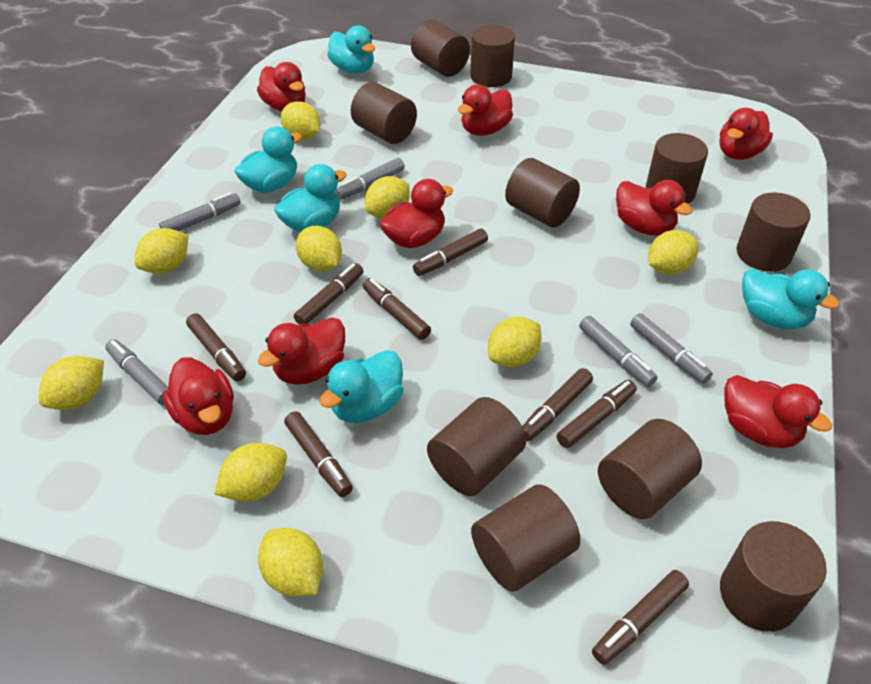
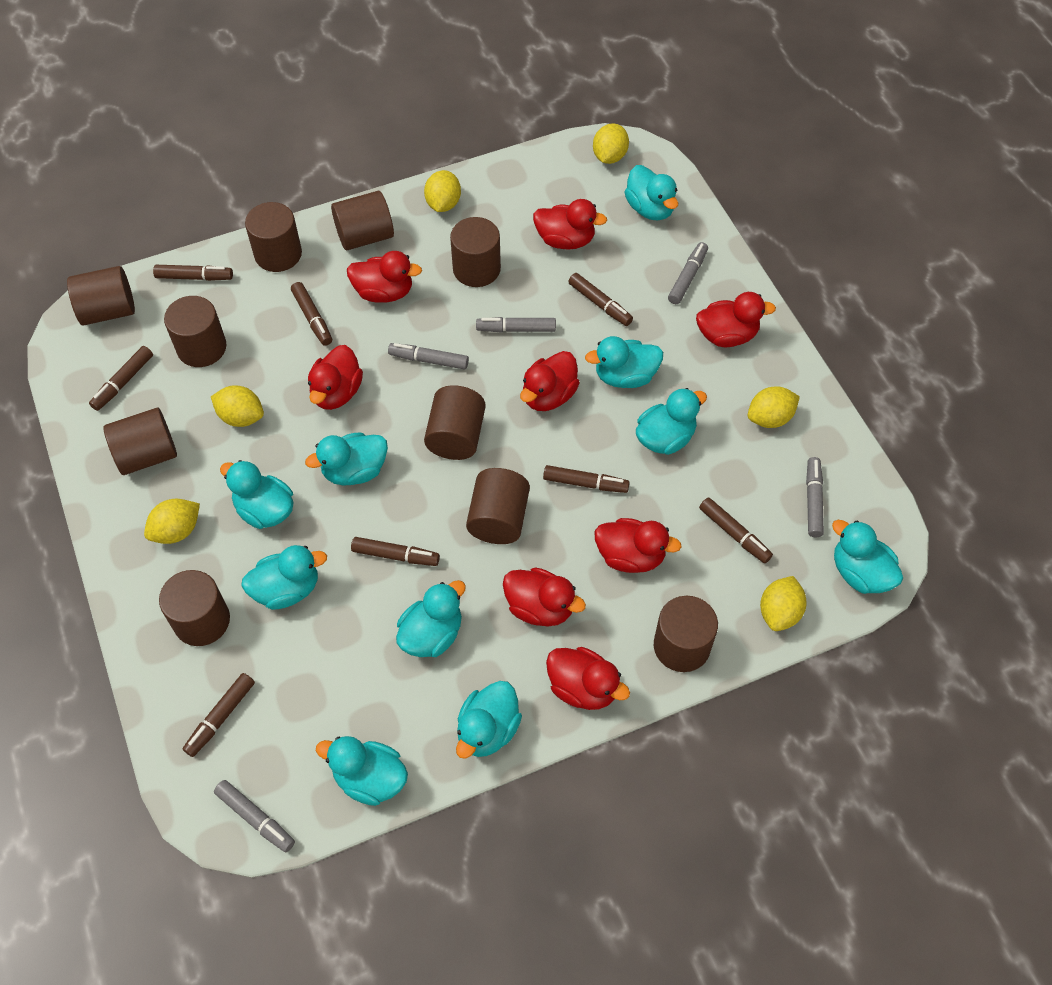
turquoise duck: 5 -> 10
yellow lemon: 9 -> 6

